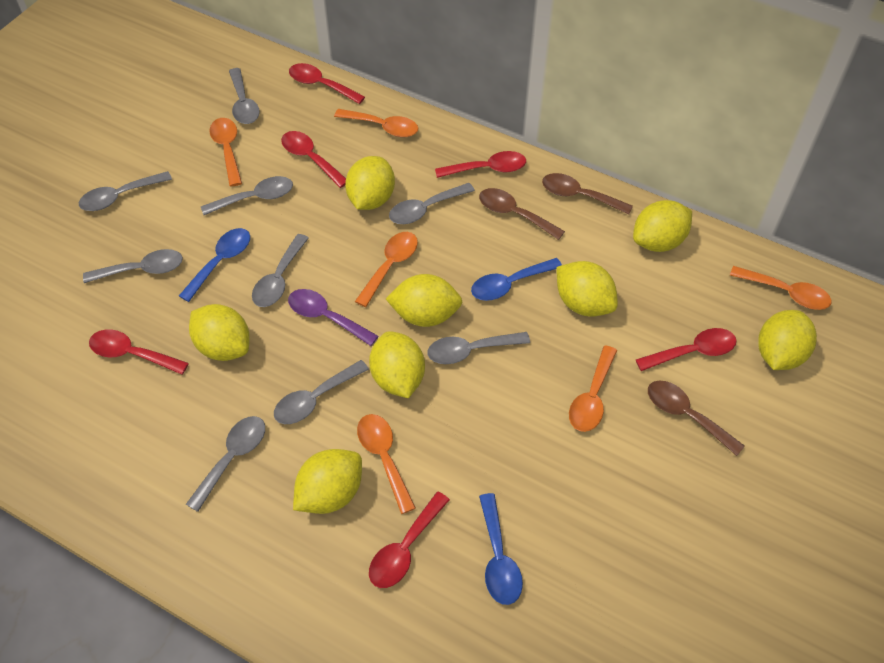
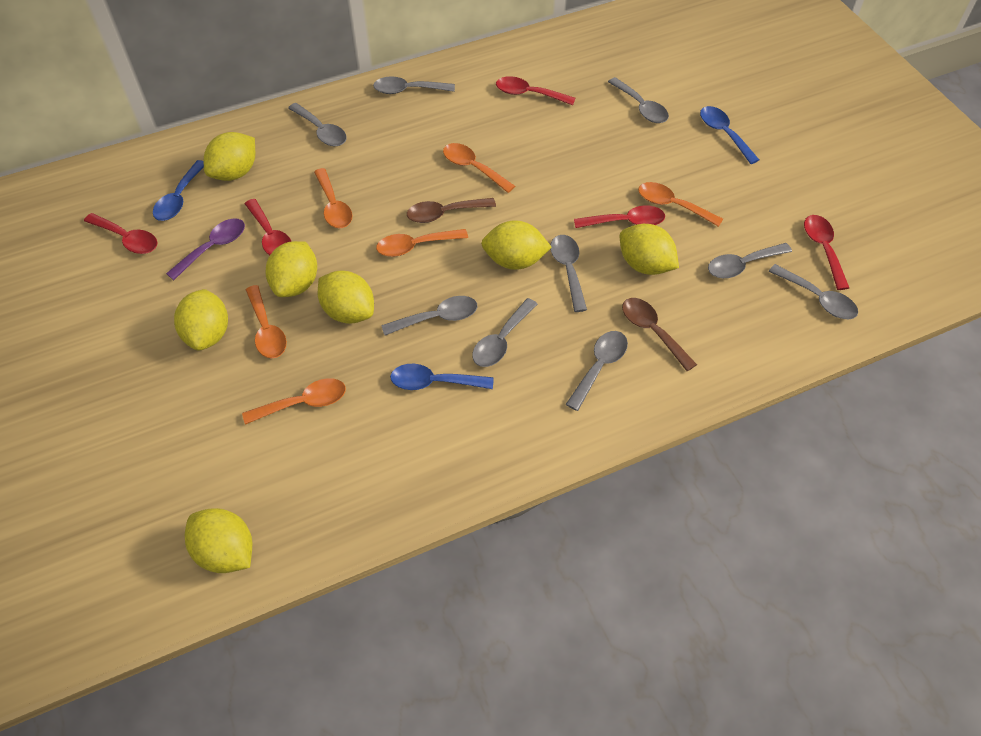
brown spoon: 3 -> 2
red spoon: 6 -> 5
yellow lemon: 8 -> 7

